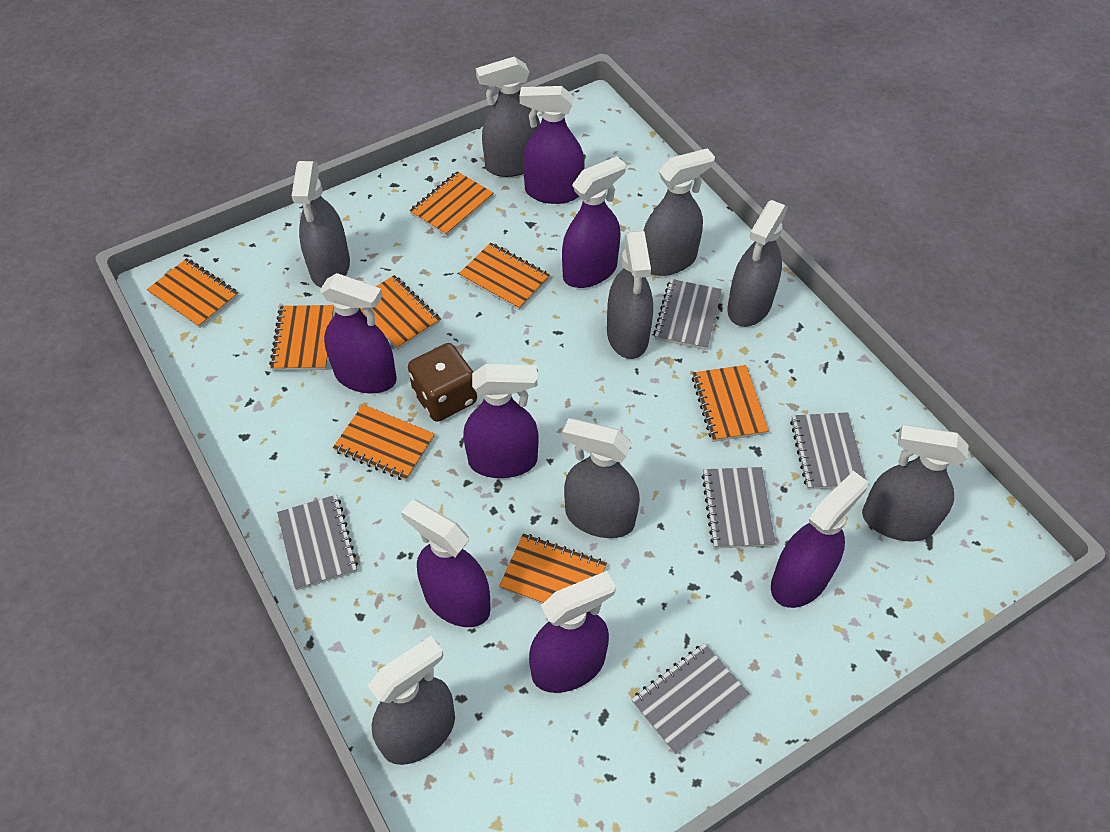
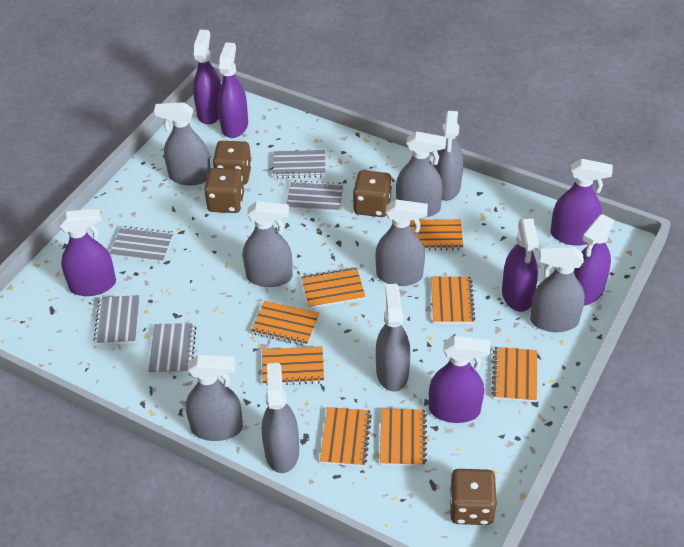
brown dice: 1 -> 4
grey spray bottle: 8 -> 9

